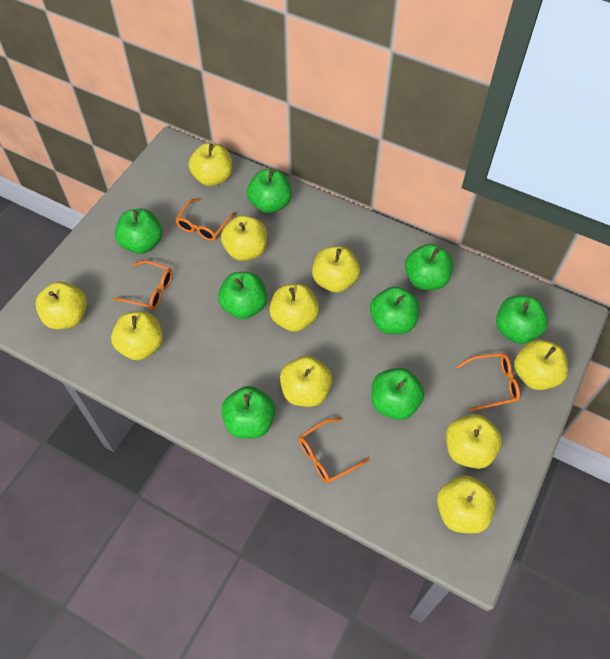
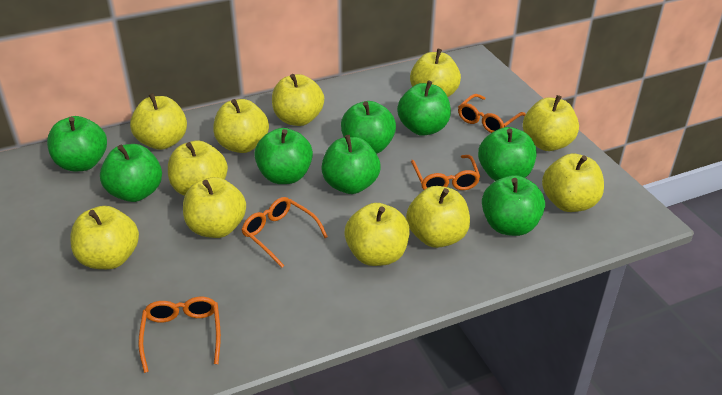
yellow apple: 10 -> 11

